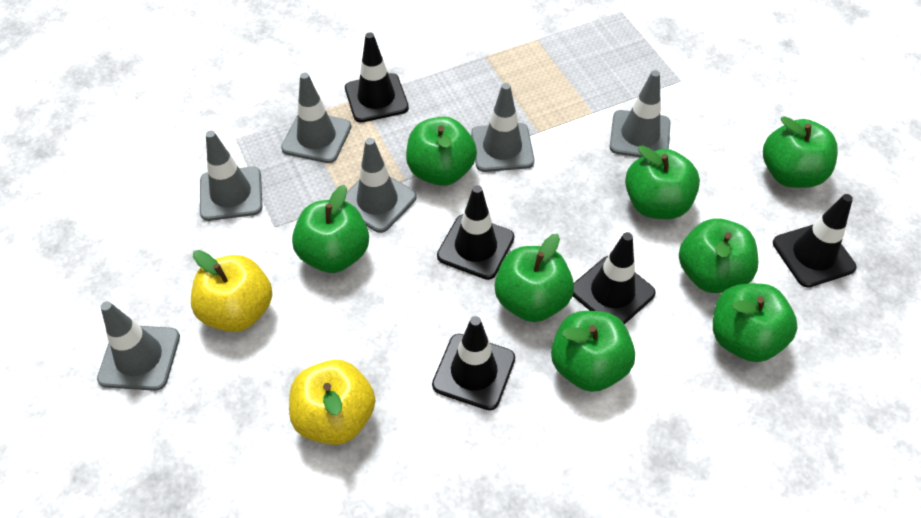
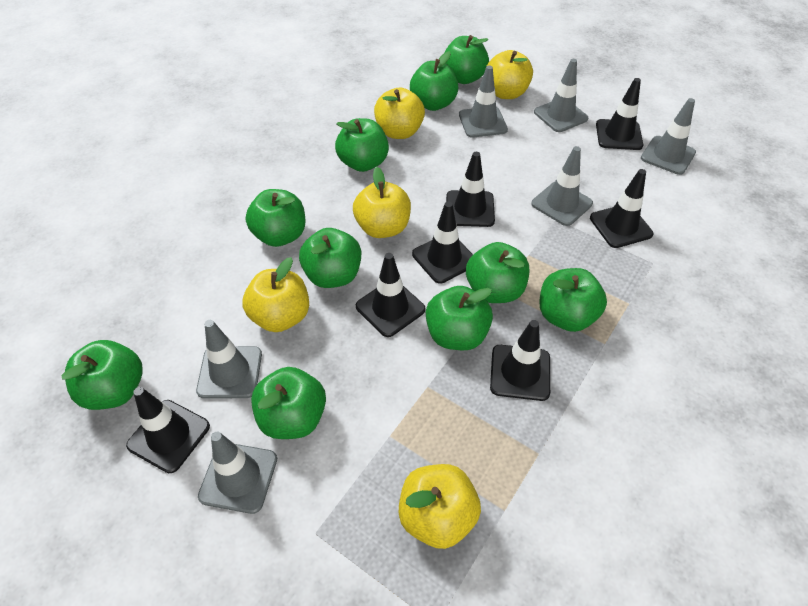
black traffic cone: 5 -> 7
green apple: 8 -> 10
yellow apple: 2 -> 5

